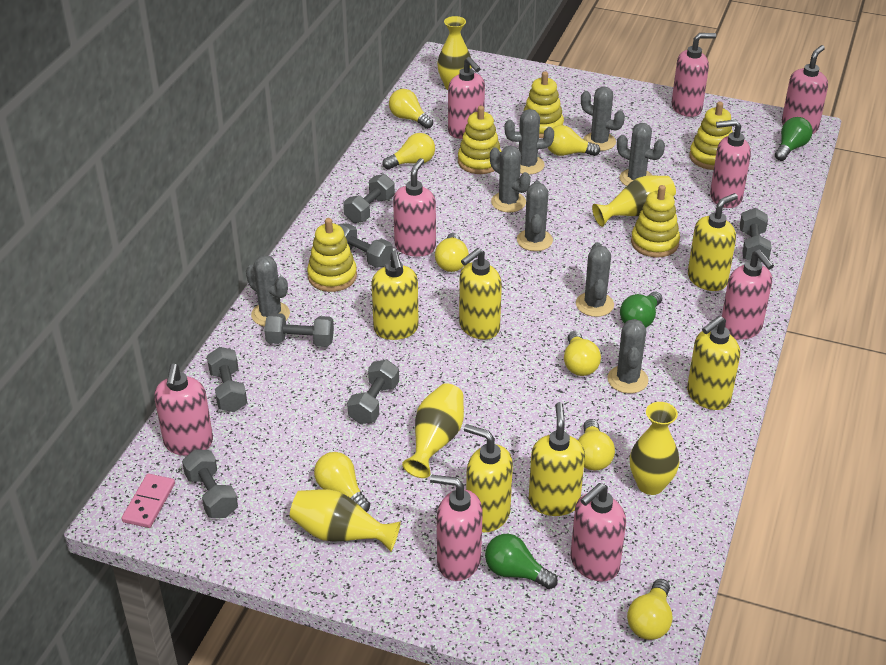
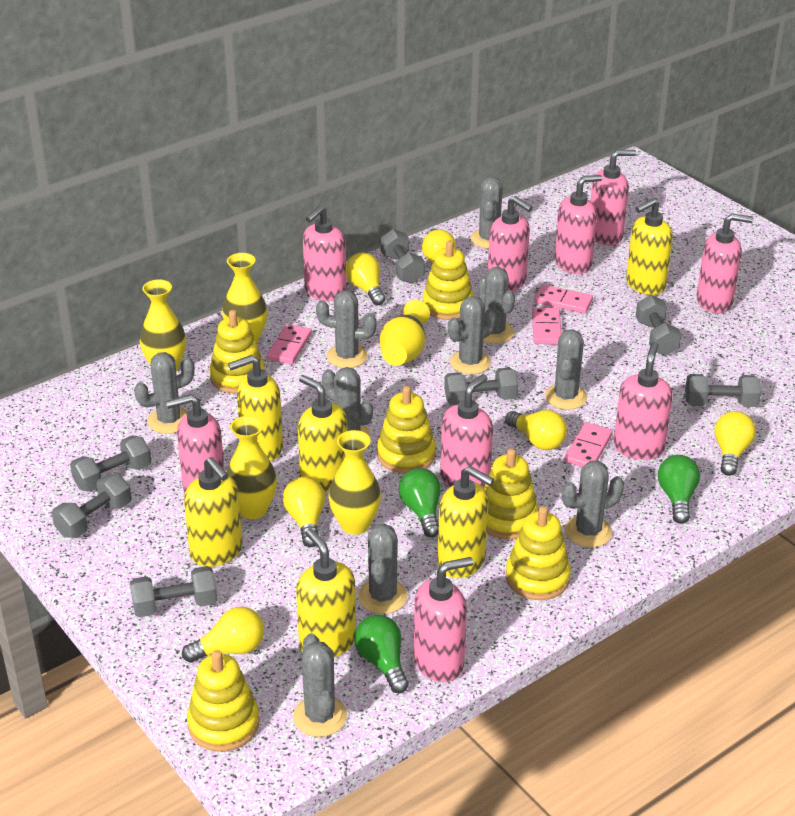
grey cactus: 8 -> 10
pink domino: 1 -> 4
yellow light bulb: 8 -> 6
yellow stacking toy: 5 -> 6

